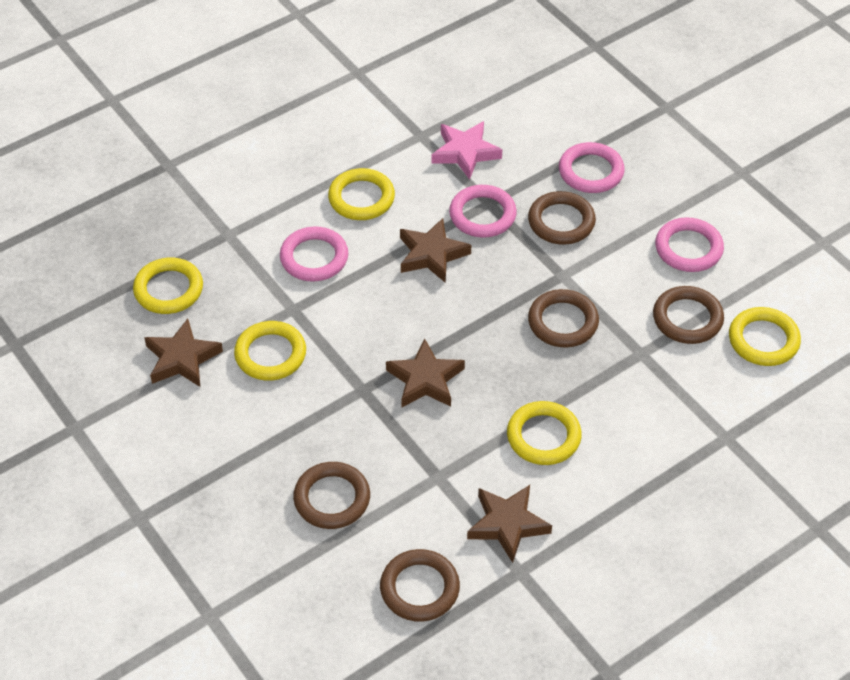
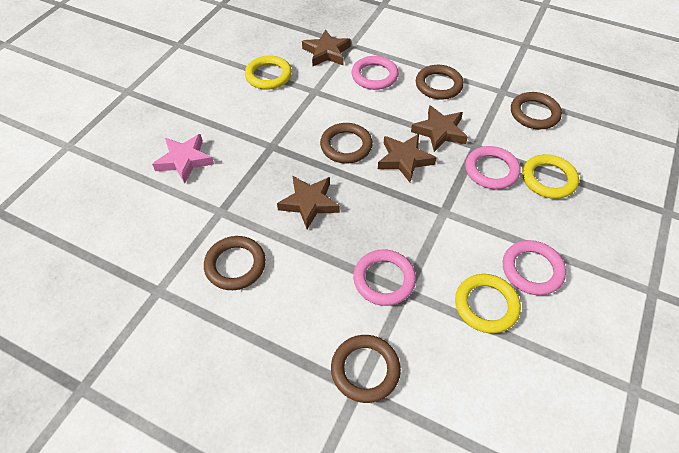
yellow ring: 5 -> 3

